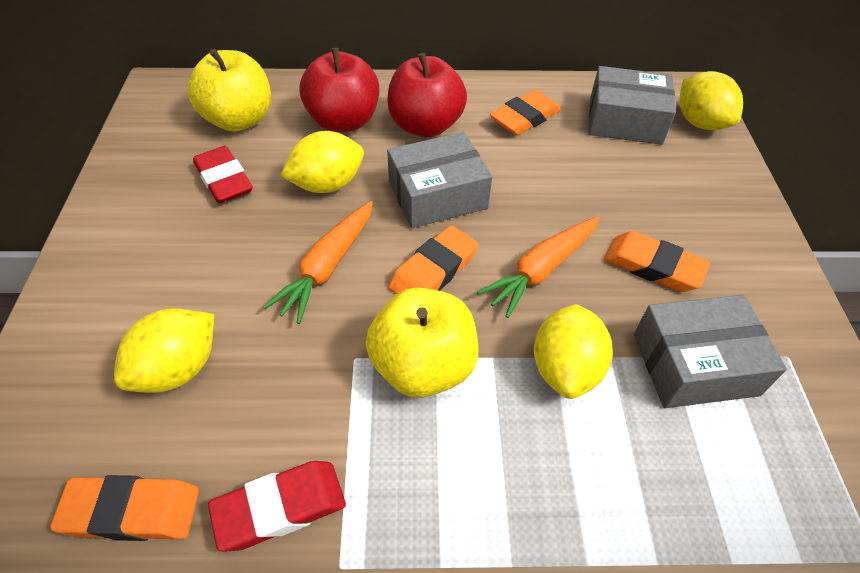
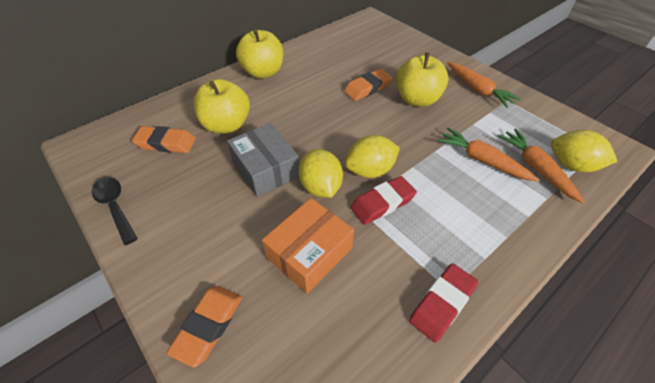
black spoon: 0 -> 1
grey box: 3 -> 1
orange box: 0 -> 1
orange carrot: 2 -> 3
orange eraser: 4 -> 3
red apple: 2 -> 0
yellow apple: 2 -> 3
yellow lemon: 4 -> 3

